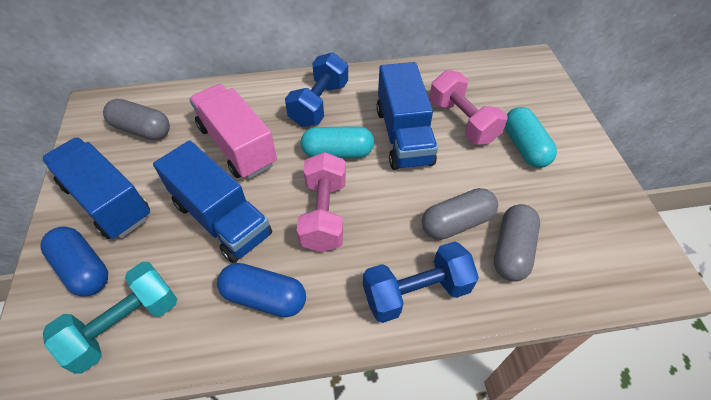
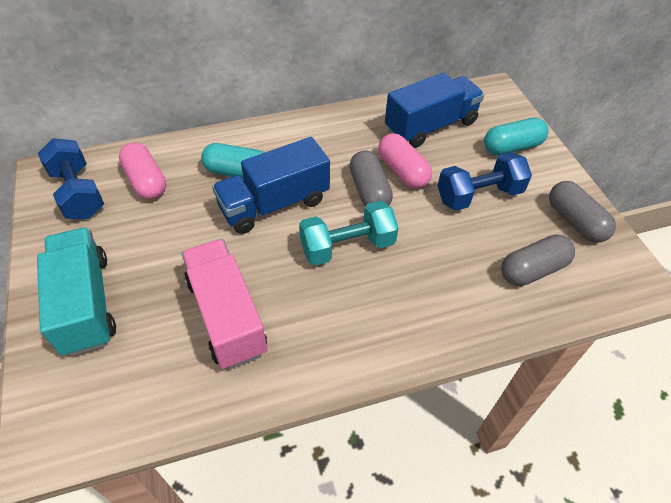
blue capsule: 2 -> 0
blue truck: 3 -> 2
pink capsule: 0 -> 2
pink dumbbell: 2 -> 0
turquoise truck: 0 -> 1

